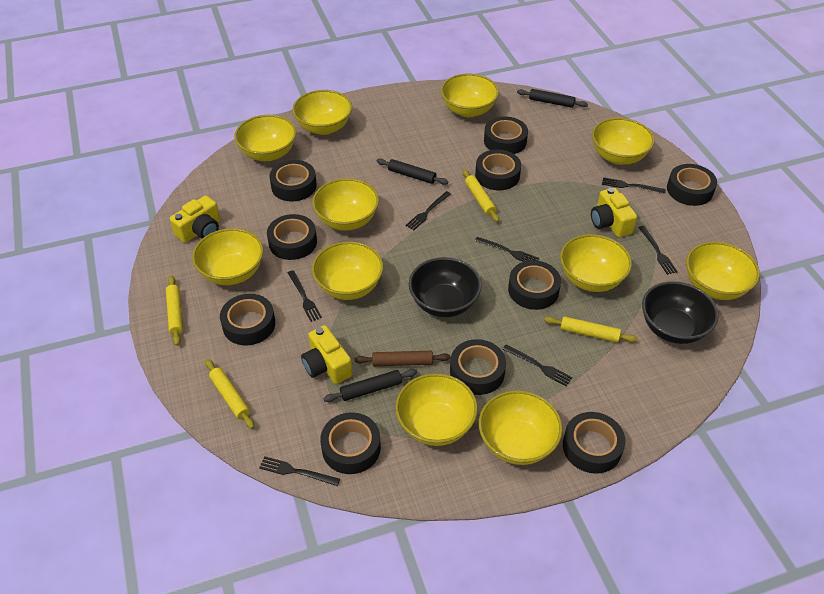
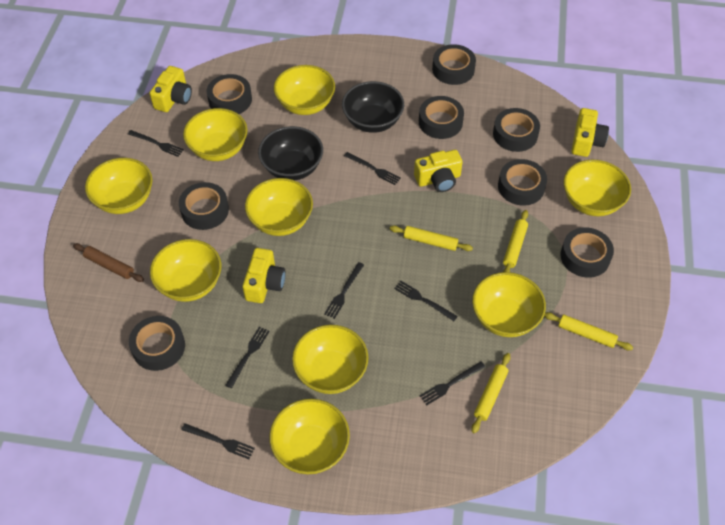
black rolling pin: 3 -> 0
black tape: 10 -> 8
yellow bowl: 11 -> 9
yellow camera: 3 -> 4

